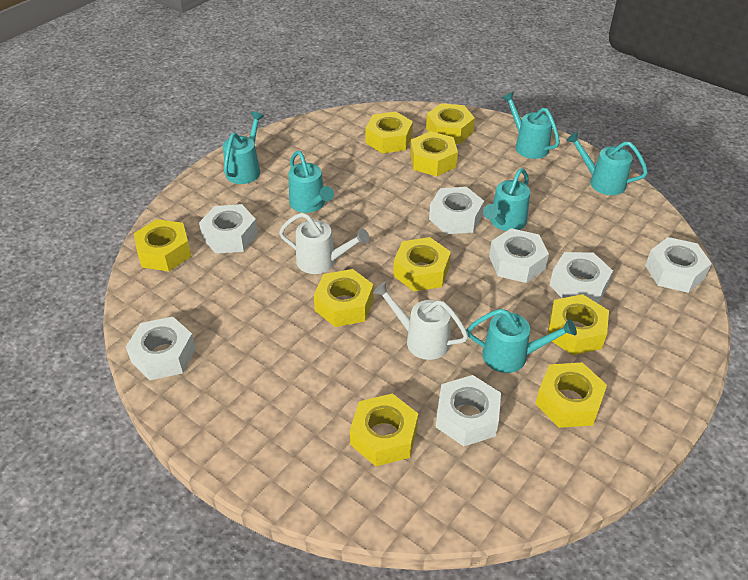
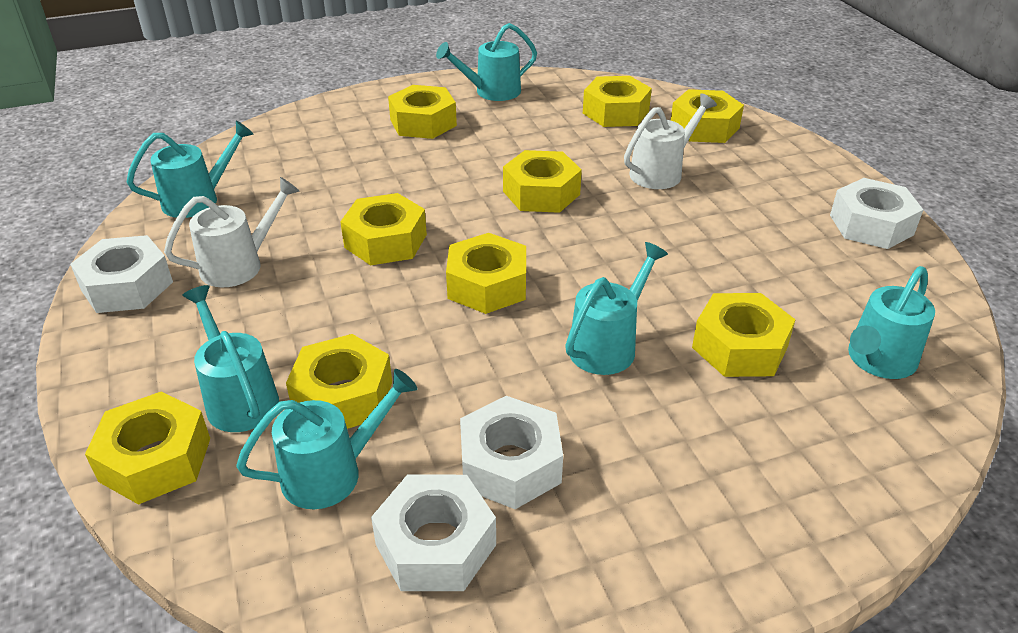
white nut: 7 -> 4

